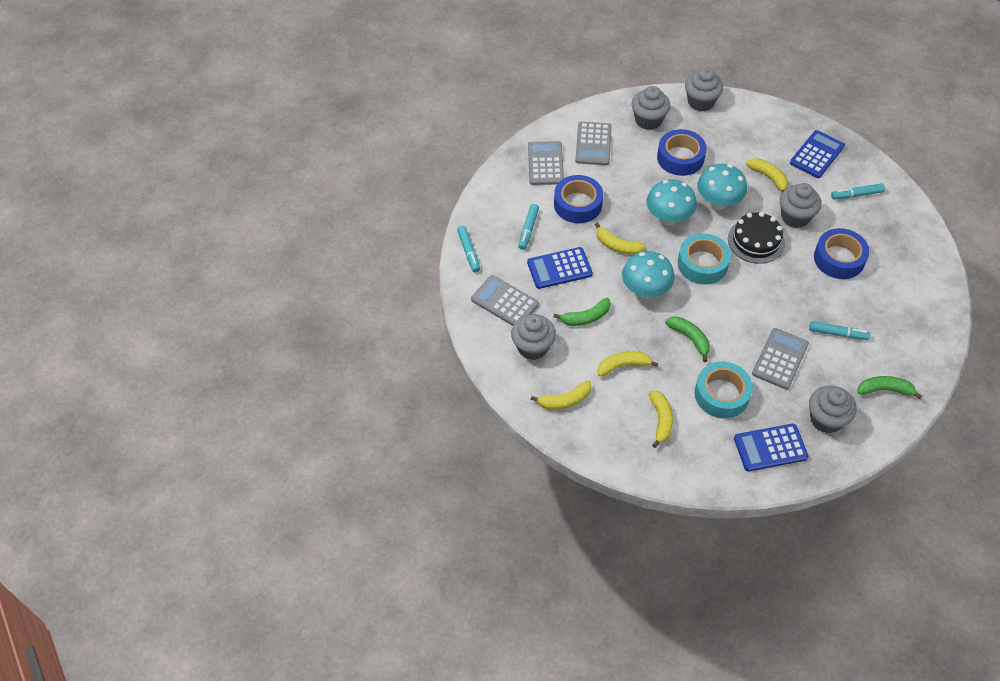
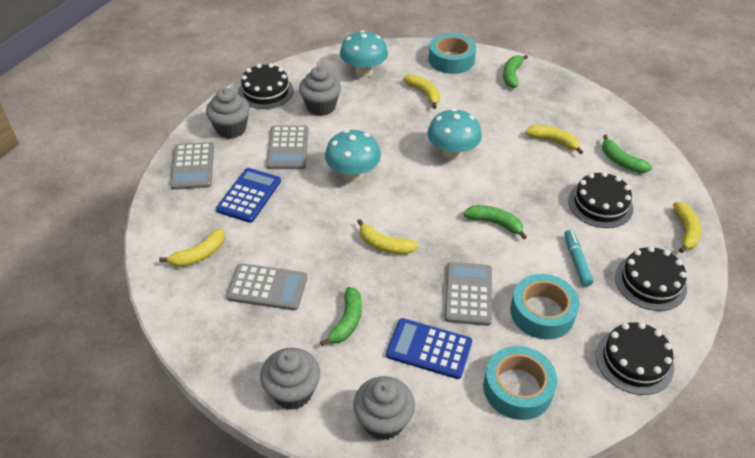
black cake: 1 -> 4
blue calculator: 3 -> 2
blue tape: 3 -> 0
green banana: 3 -> 4
grey cupcake: 5 -> 4
turquoise marker: 4 -> 1
turquoise tape: 2 -> 3

